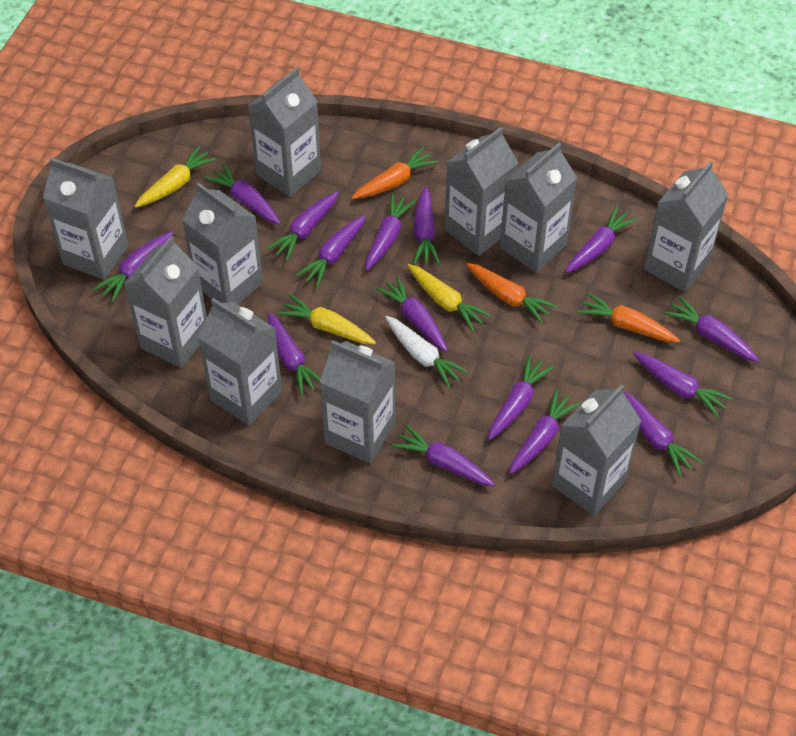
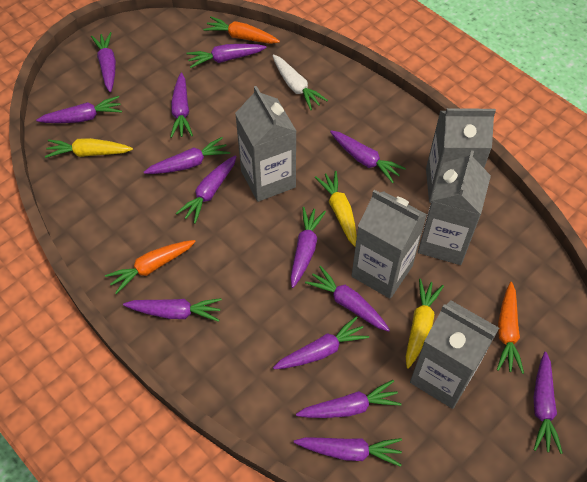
grey carton: 10 -> 5
purple carrot: 15 -> 14

